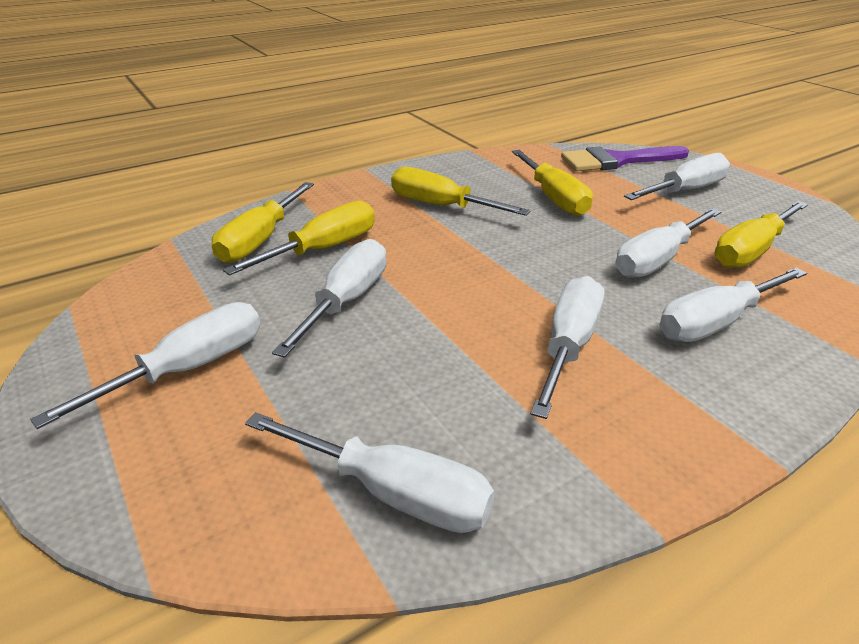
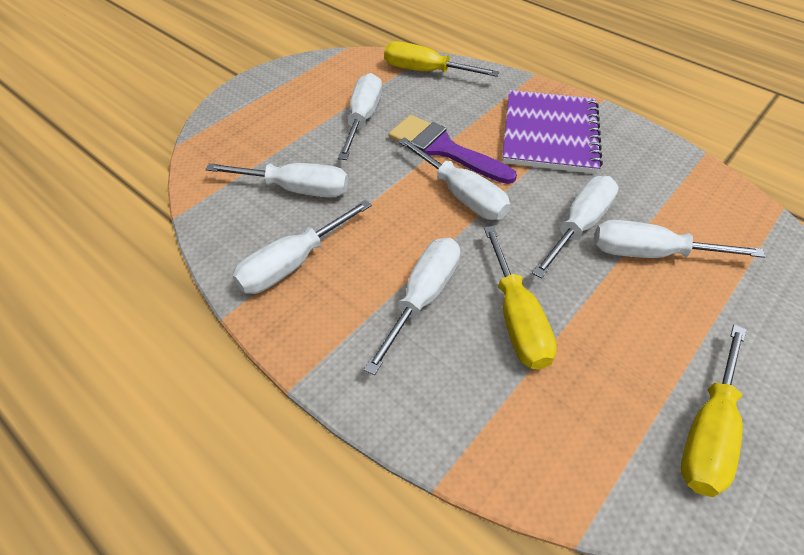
purple notebook: 0 -> 1
yellow screwdriver: 5 -> 3

